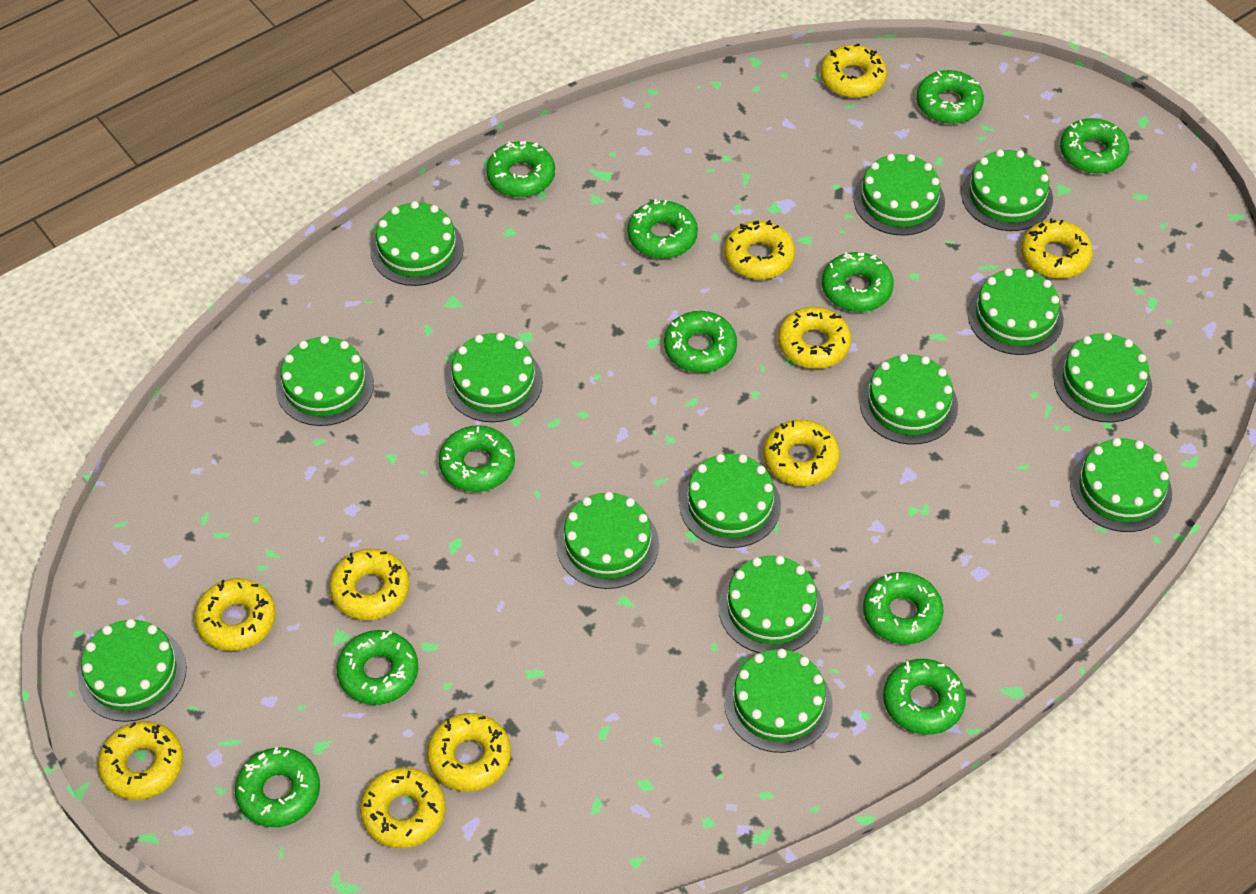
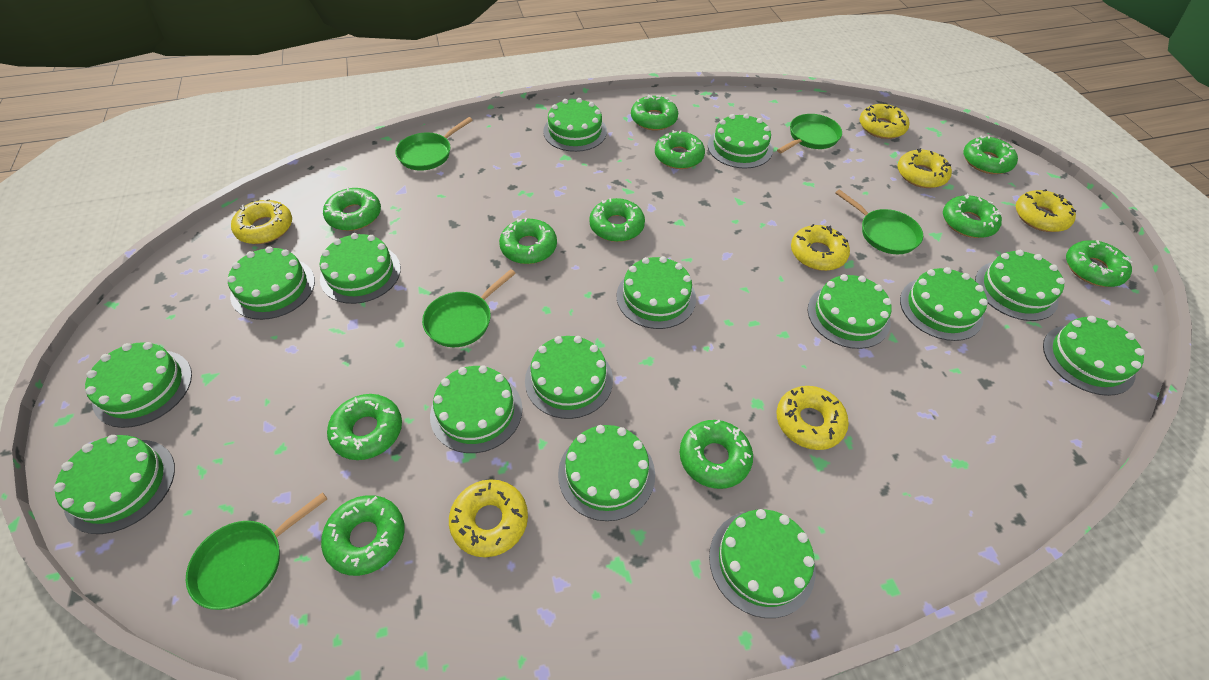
green cake: 14 -> 15
green pan: 0 -> 5
yellow donut: 10 -> 7

